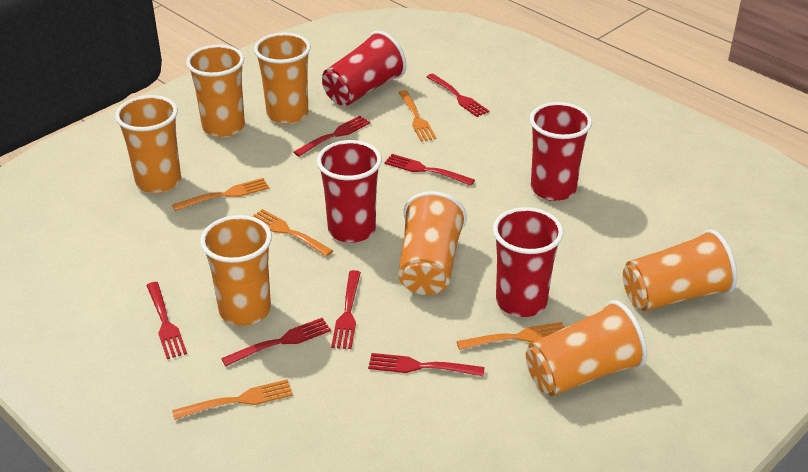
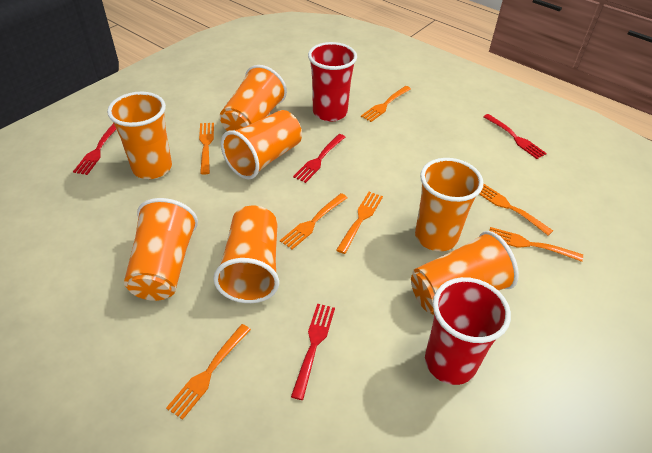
orange fork: 5 -> 7
red cup: 4 -> 2
red fork: 7 -> 4

